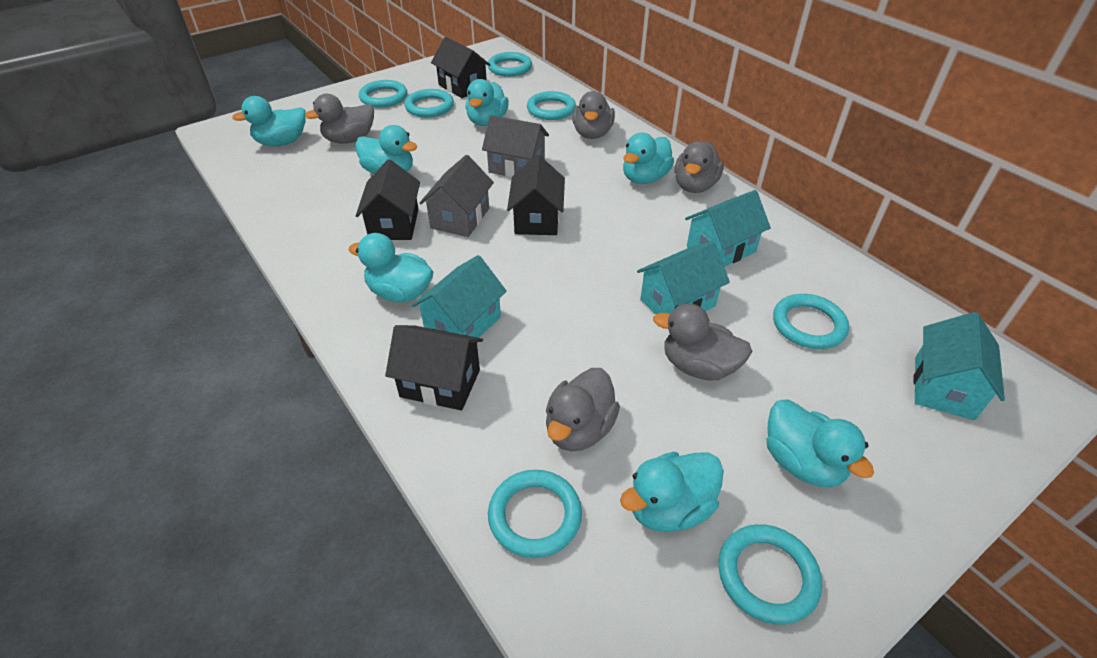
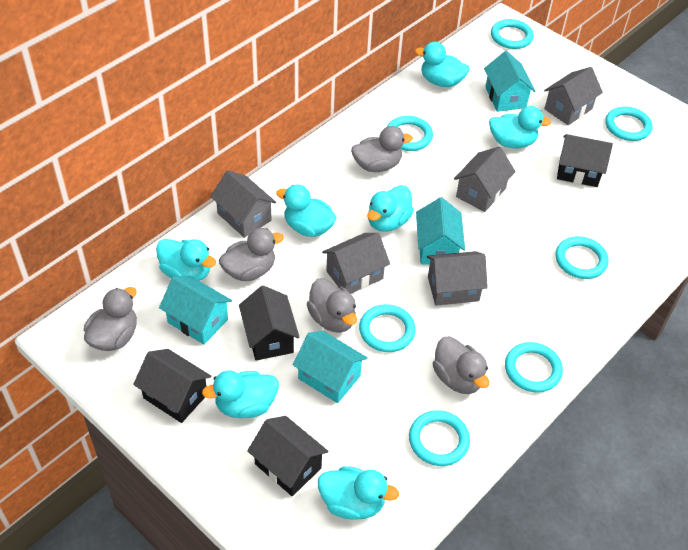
grey house: 2 -> 5

